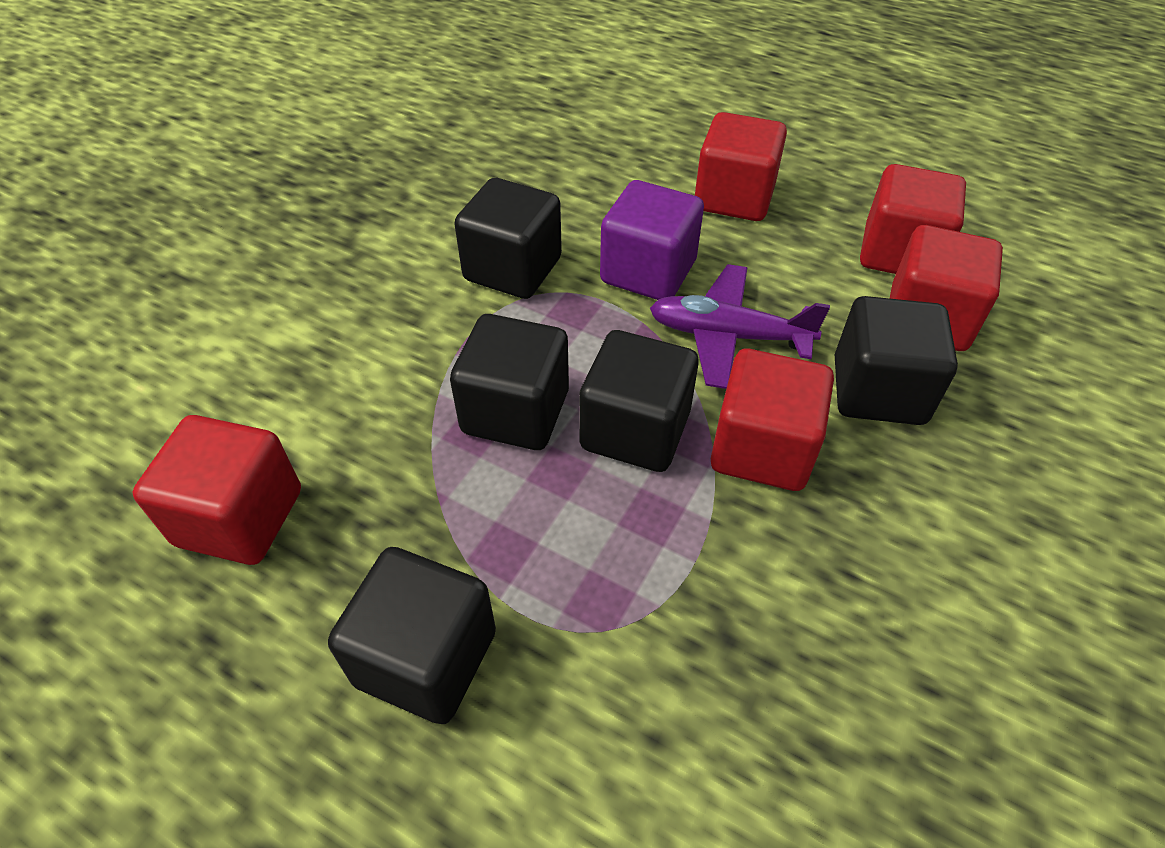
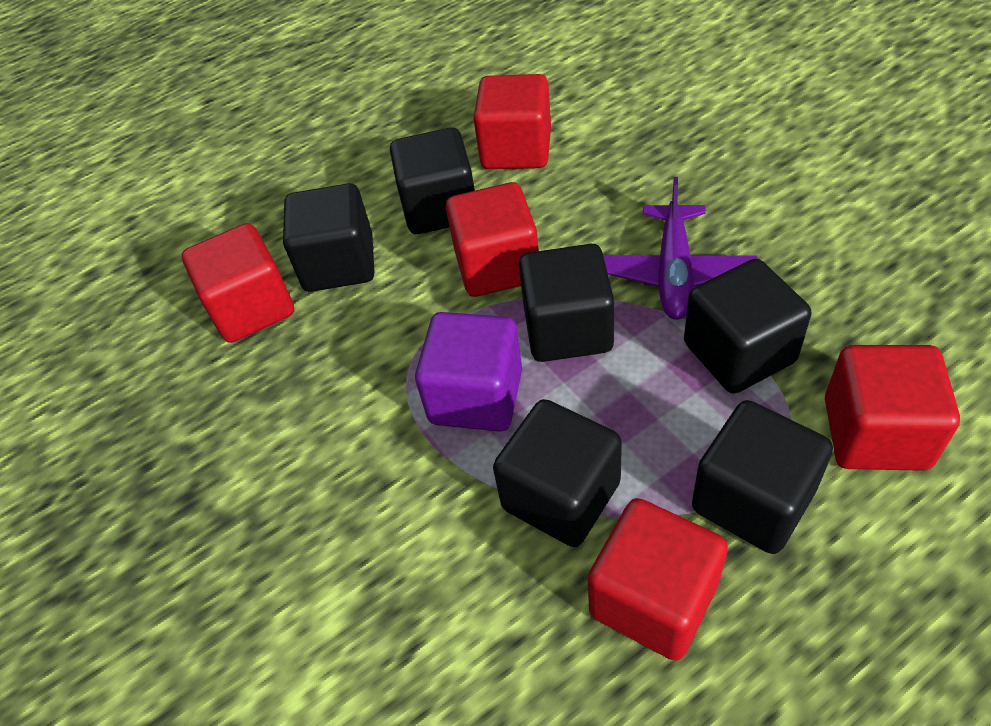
black cube: 5 -> 6

